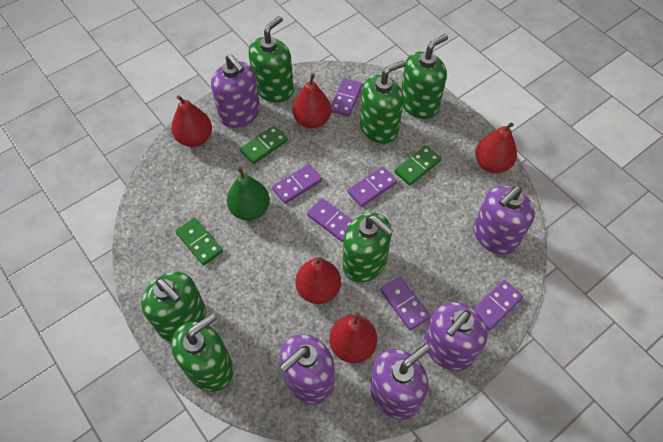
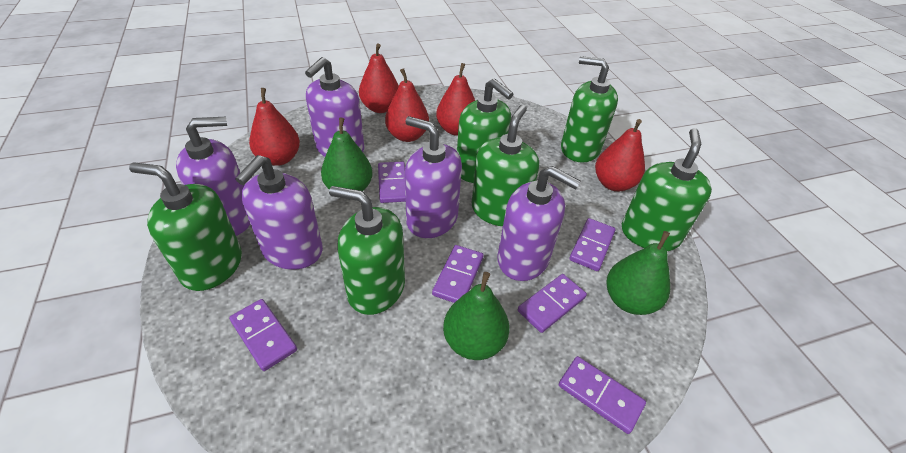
green domino: 3 -> 0
green pear: 1 -> 3

